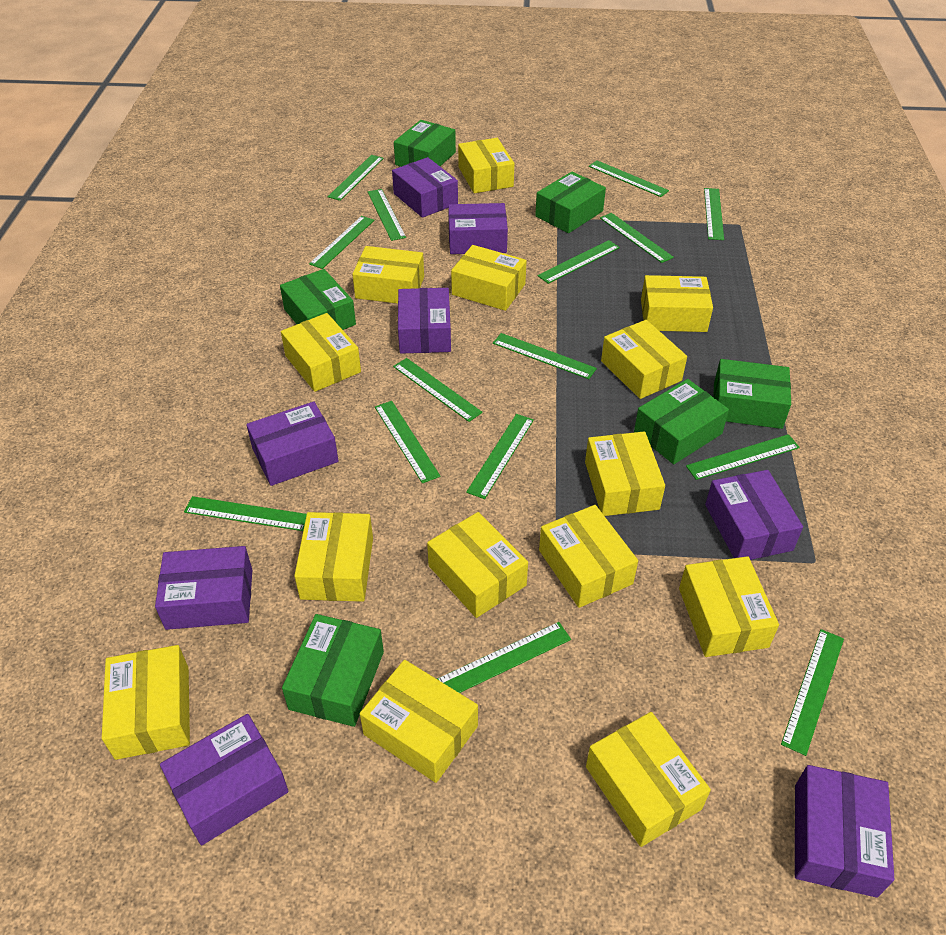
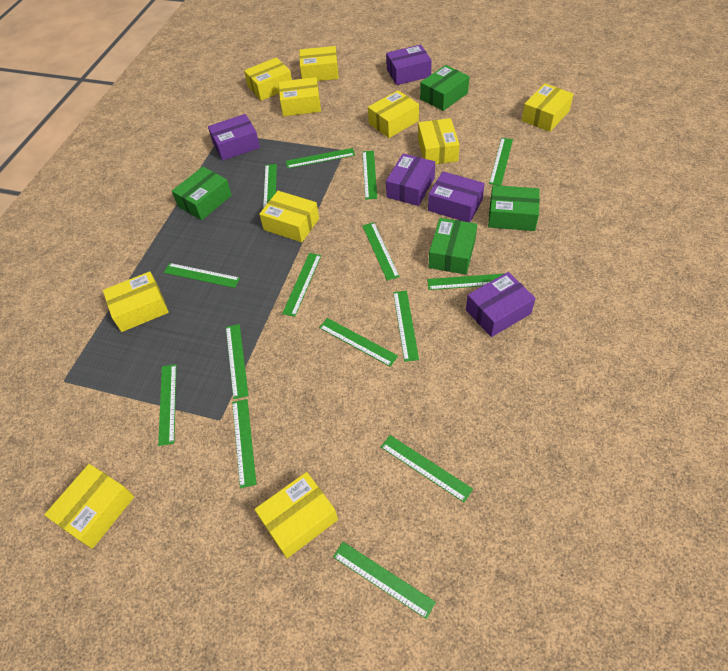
green box: 6 -> 4
purple box: 8 -> 5
yellow box: 14 -> 10

